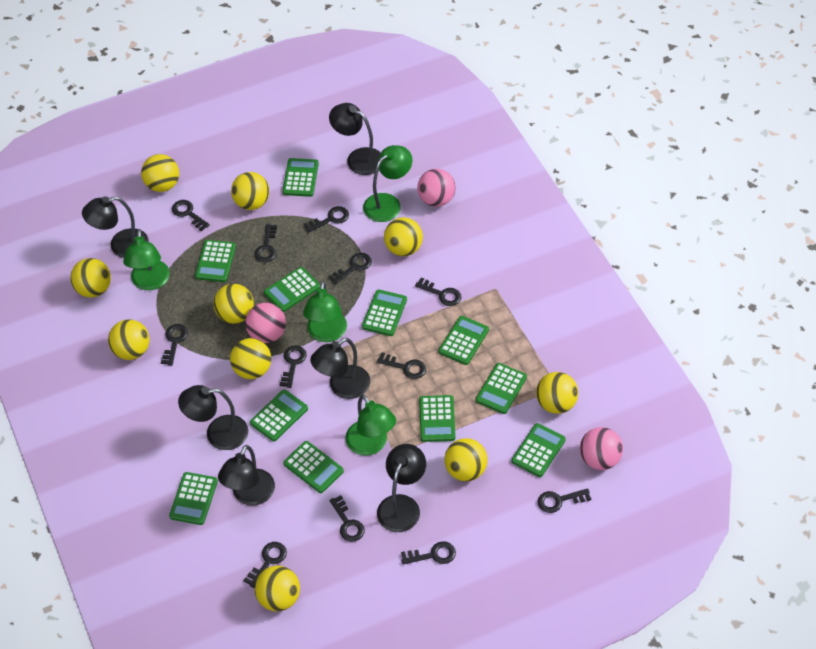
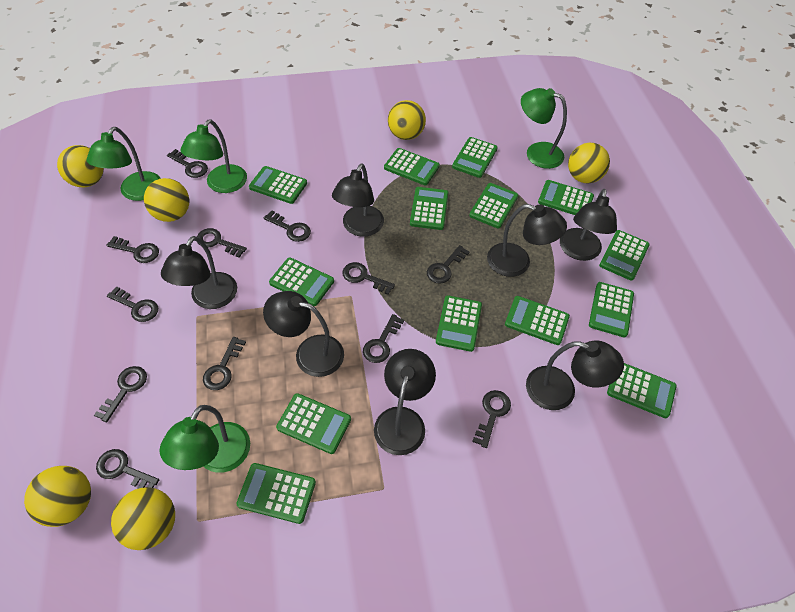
black lamp: 6 -> 7
green calculator: 11 -> 14
pink ball: 3 -> 0
yellow ball: 10 -> 6

